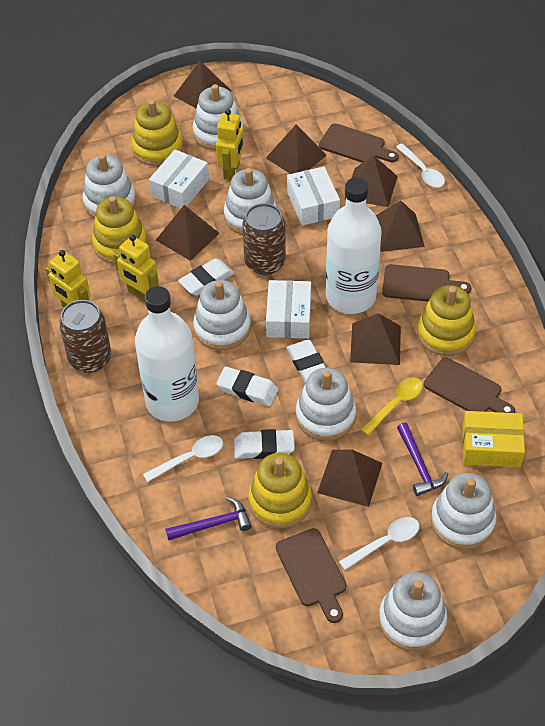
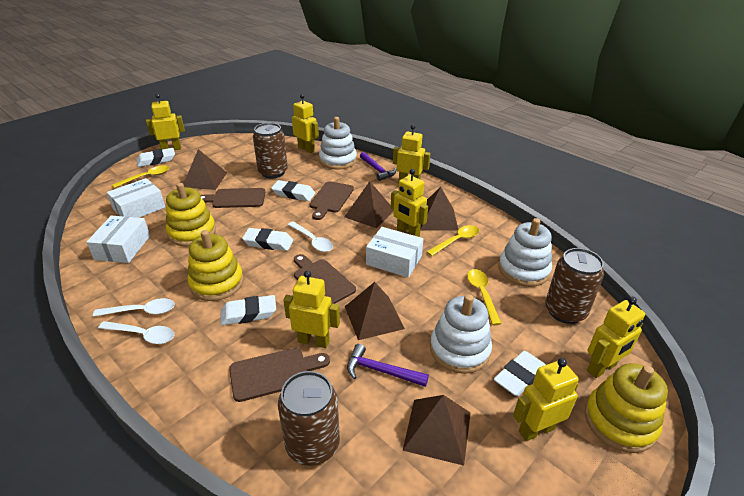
brown can: 2 -> 3
brown pyramid: 7 -> 5
white bottle: 2 -> 0
white eraser: 4 -> 5
white stacking toy: 7 -> 3
yellow box: 1 -> 0
yellow robot: 3 -> 7
yellow spoon: 1 -> 3
yellow stacking toy: 4 -> 3

